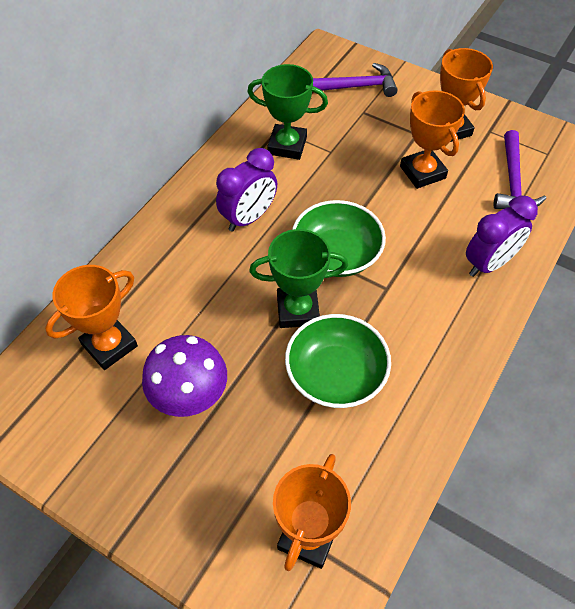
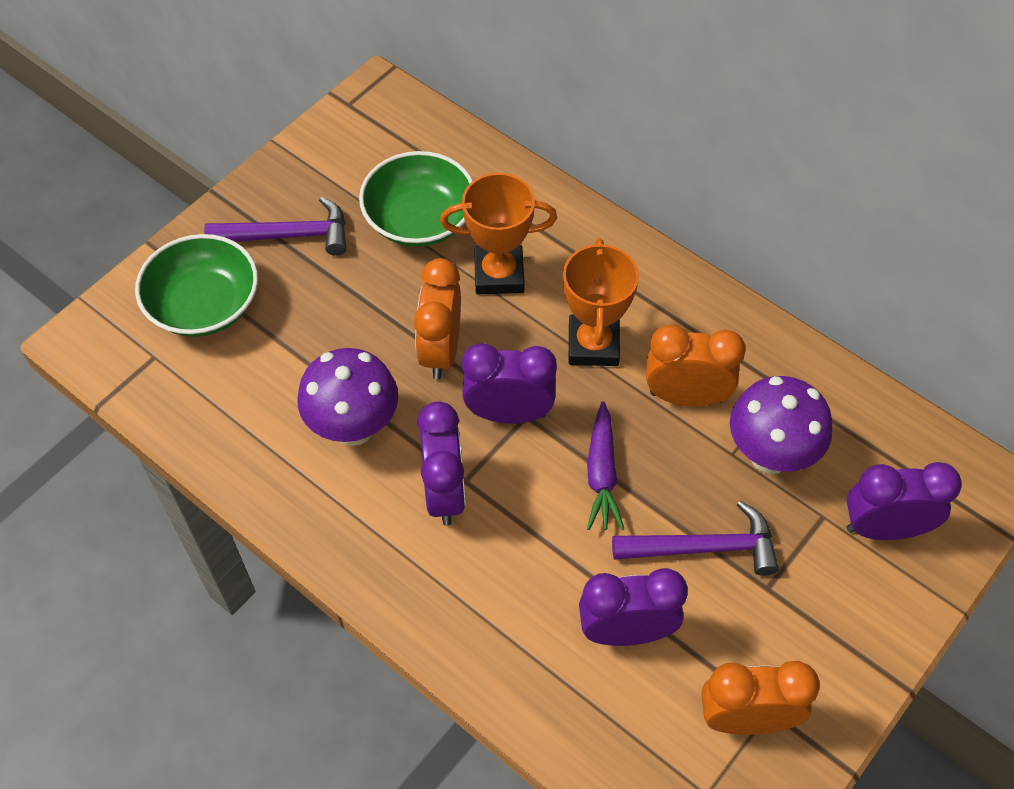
green trophy: 2 -> 0
orange clock: 0 -> 3
orange trophy: 4 -> 2
purple carrot: 0 -> 1
purple clock: 2 -> 4
purple mushroom: 1 -> 2

